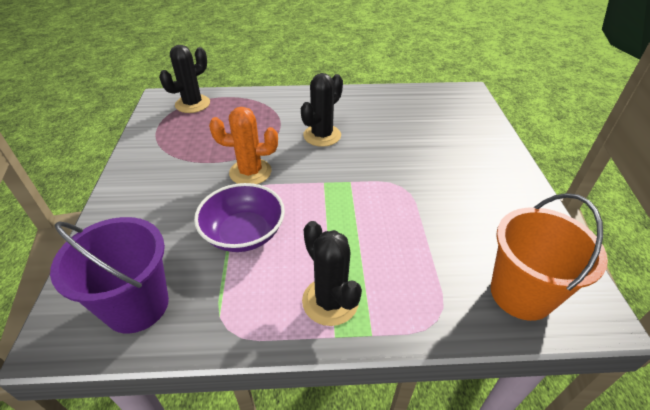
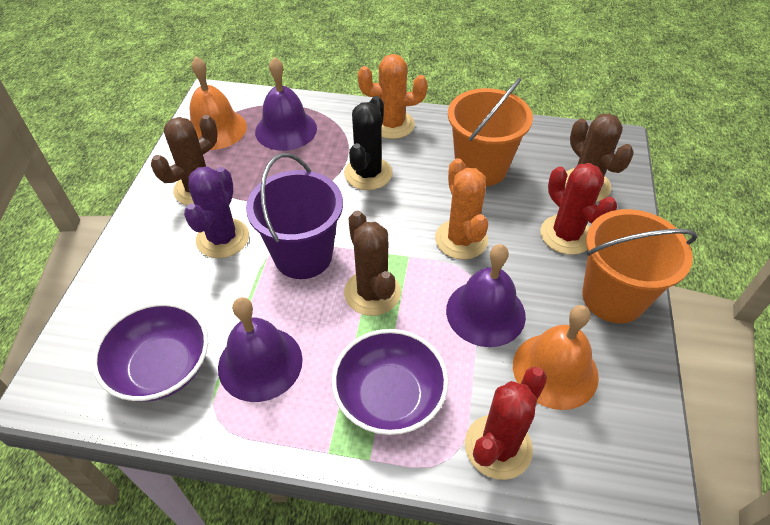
black cactus: 3 -> 1
brown cactus: 0 -> 3
orange bell: 0 -> 2
orange bucket: 1 -> 2
orange cactus: 1 -> 2
purple bell: 0 -> 3
purple bowl: 1 -> 2
purple cactus: 0 -> 1
red cactus: 0 -> 2

